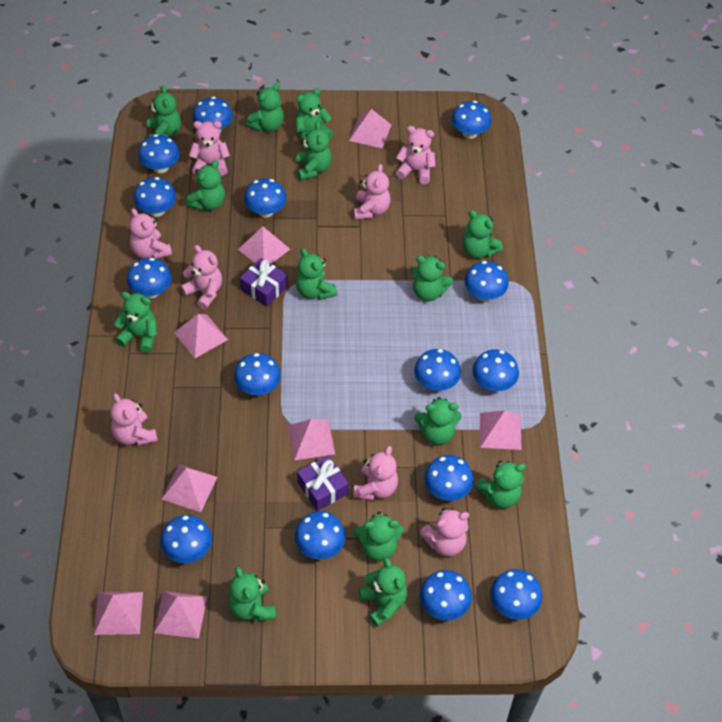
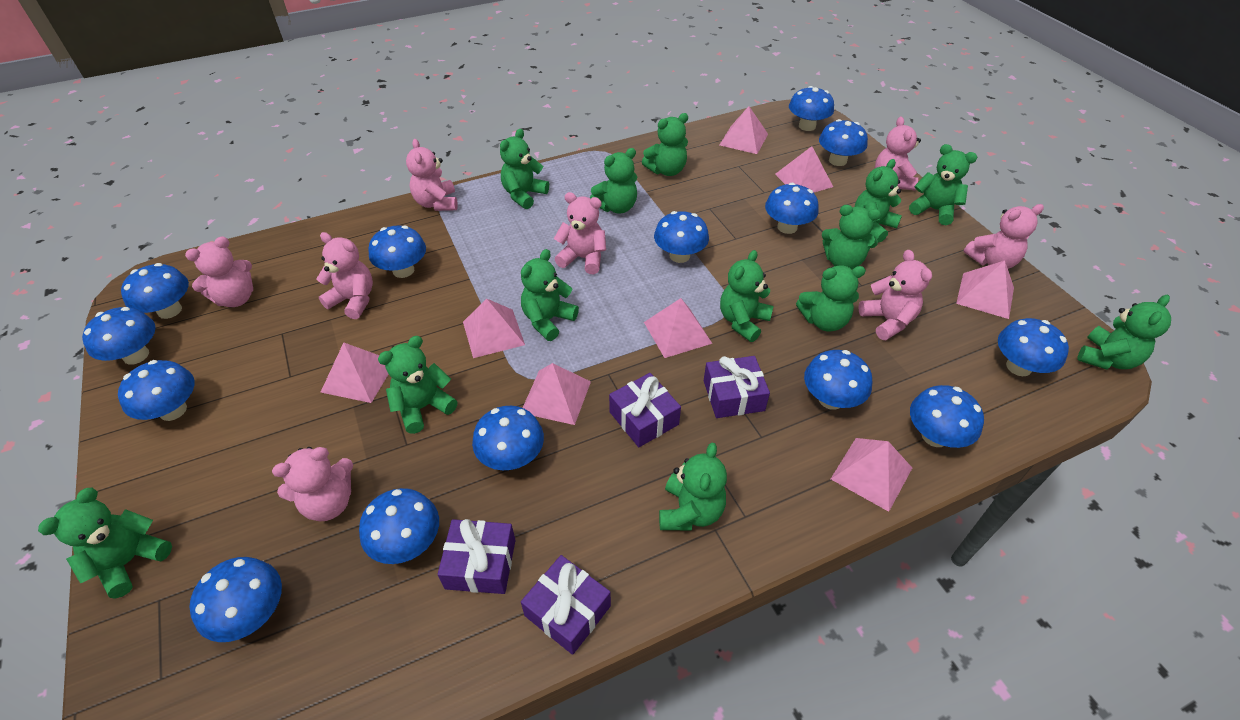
blue mushroom: 15 -> 14
green teddy bear: 14 -> 13
purple gift: 2 -> 4

